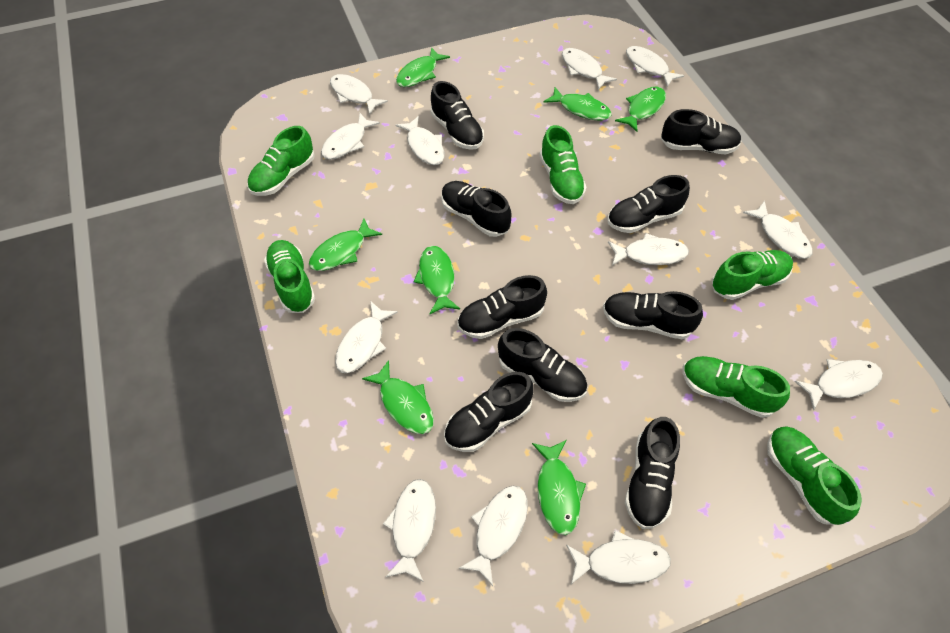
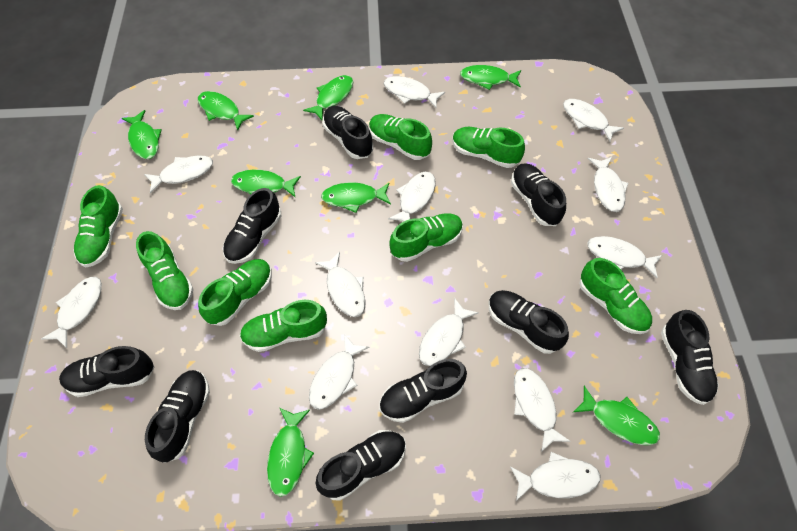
green fish: 7 -> 8
green shoe: 6 -> 8

